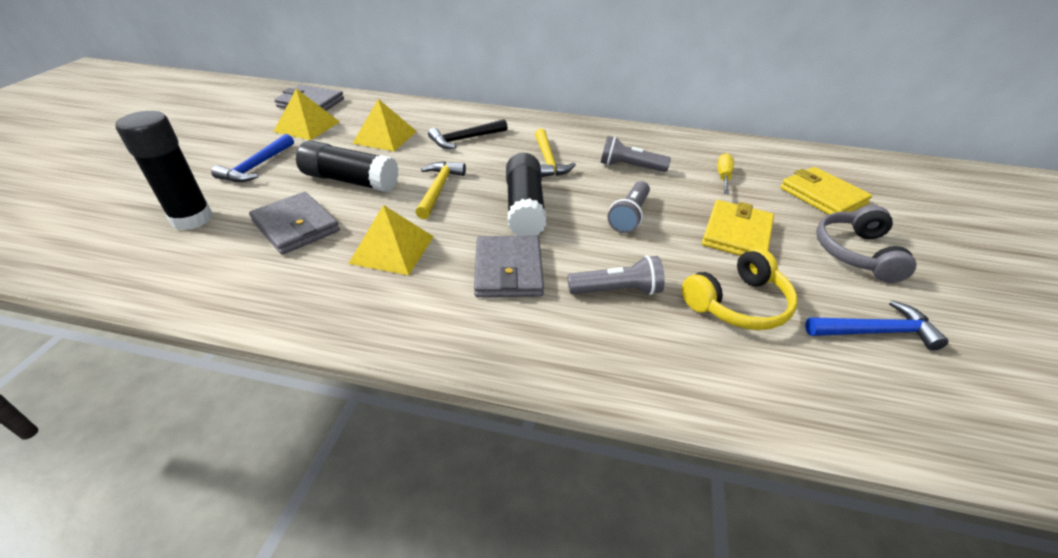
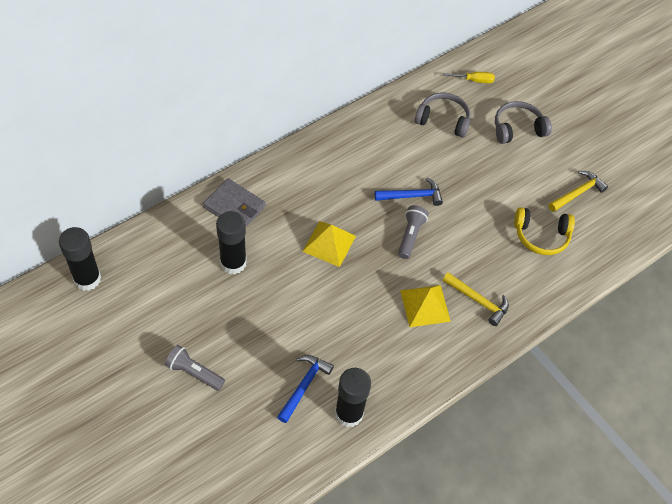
black hammer: 1 -> 0
grey flashlight: 3 -> 2
grey headphones: 1 -> 2
grey wallet: 3 -> 1
yellow pyramid: 3 -> 2
yellow wallet: 2 -> 0

